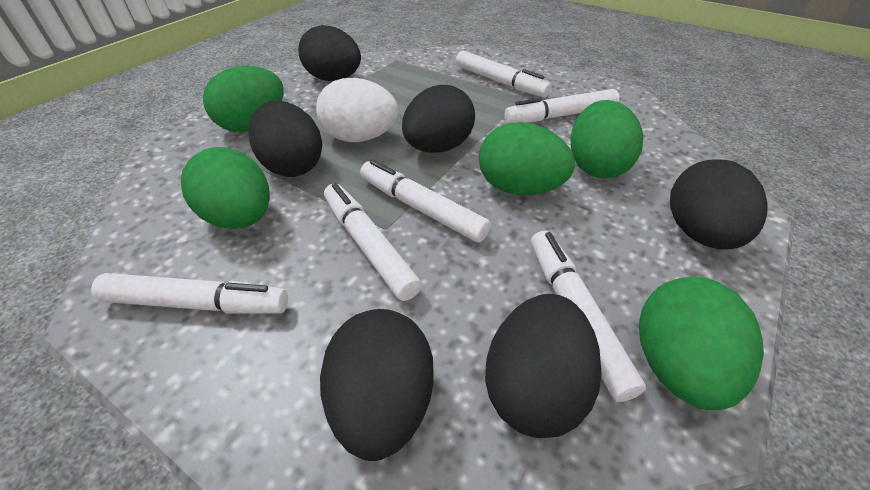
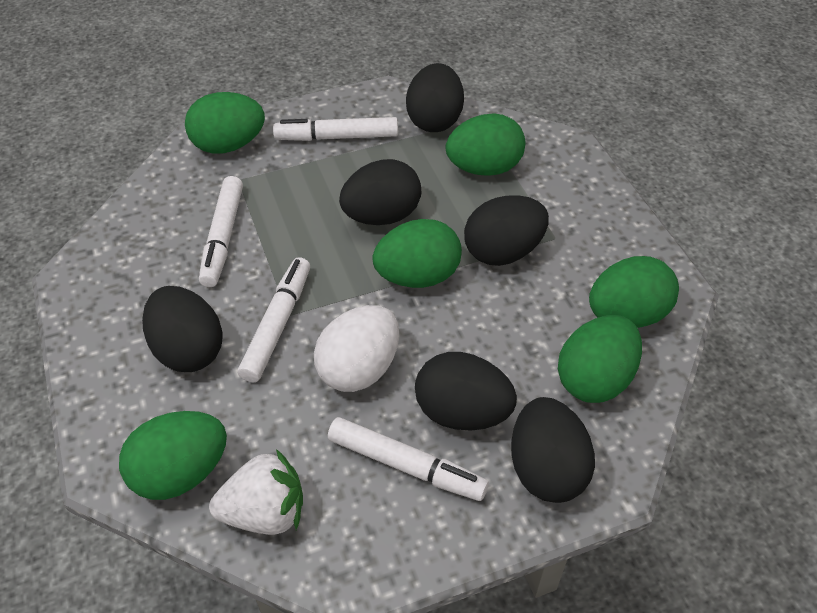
green egg: 5 -> 6
white marker: 6 -> 4
white strawberry: 0 -> 1

